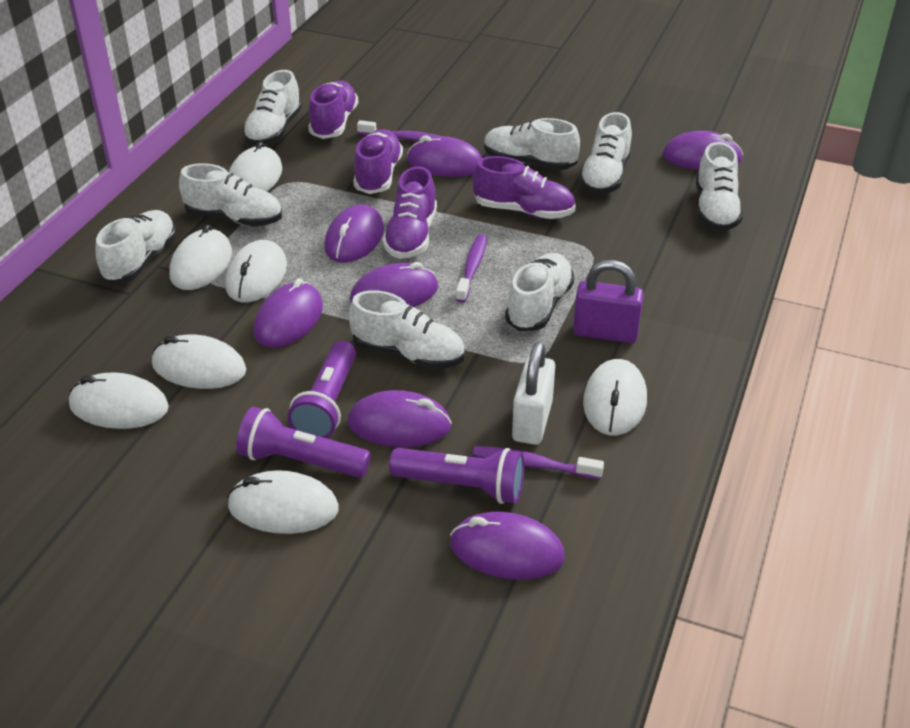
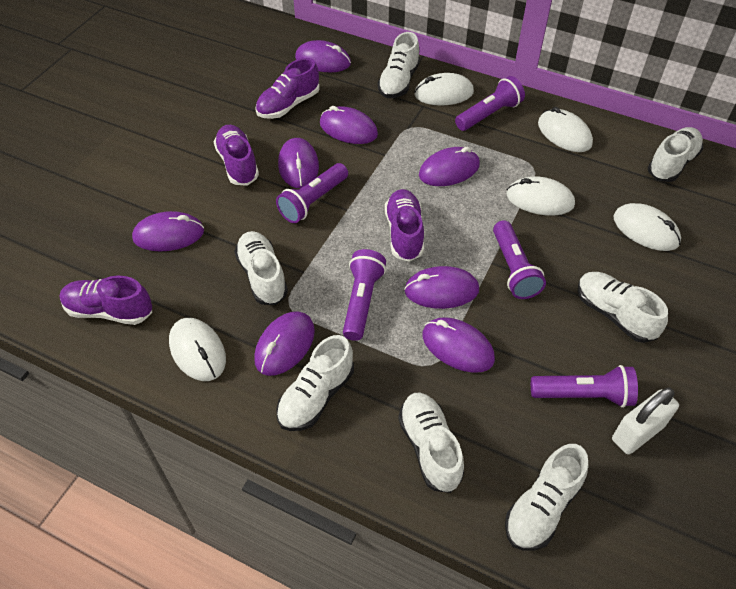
purple flashlight: 3 -> 5
purple mouse: 7 -> 8
purple padlock: 1 -> 0
purple toothbrush: 3 -> 0
white mouse: 7 -> 5
white shoe: 8 -> 7

